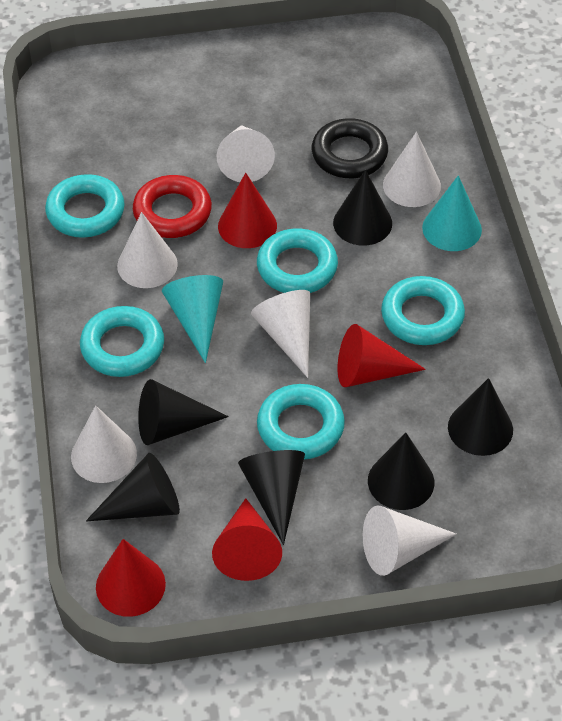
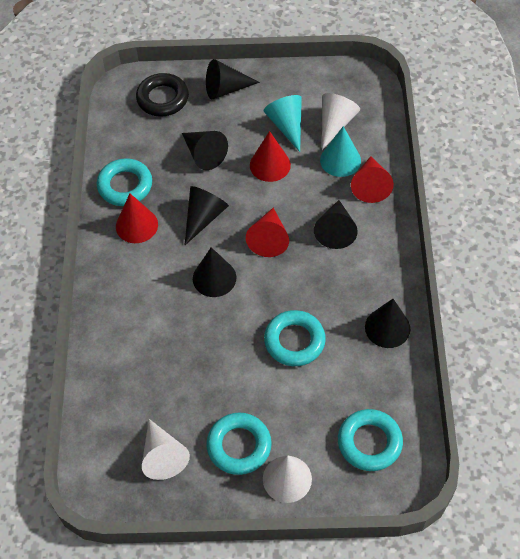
red ring: 1 -> 0
turquoise ring: 5 -> 4
white cone: 6 -> 3

